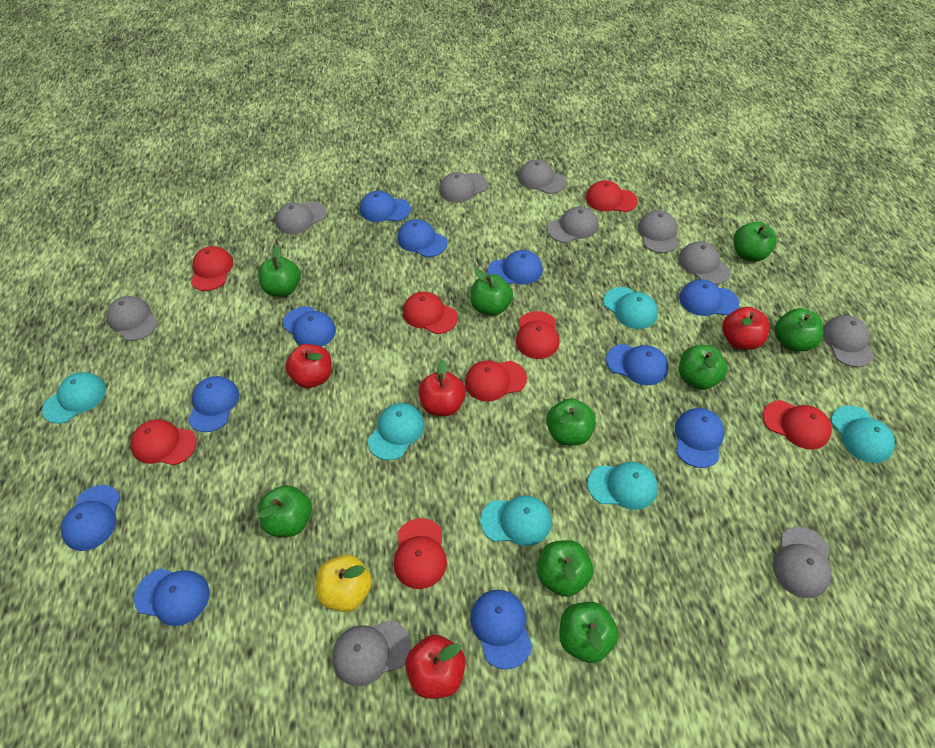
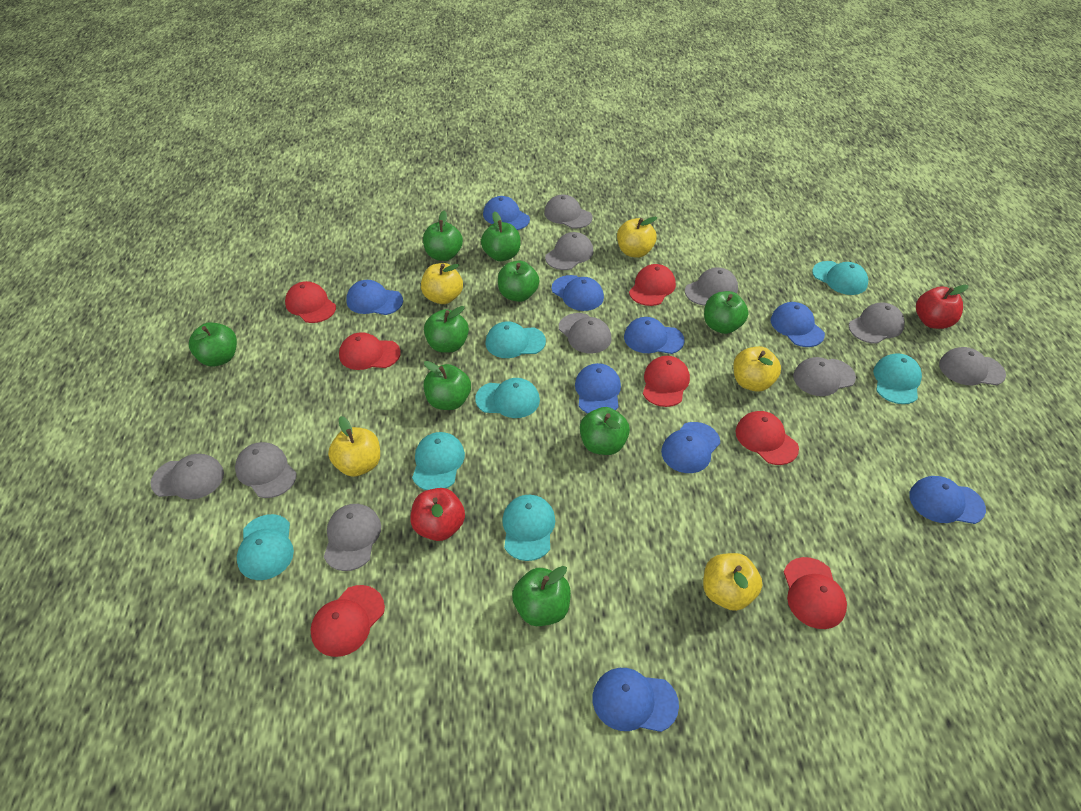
blue cap: 11 -> 9
red apple: 4 -> 2
red cap: 8 -> 7
turquoise cap: 6 -> 7
yellow apple: 1 -> 5

